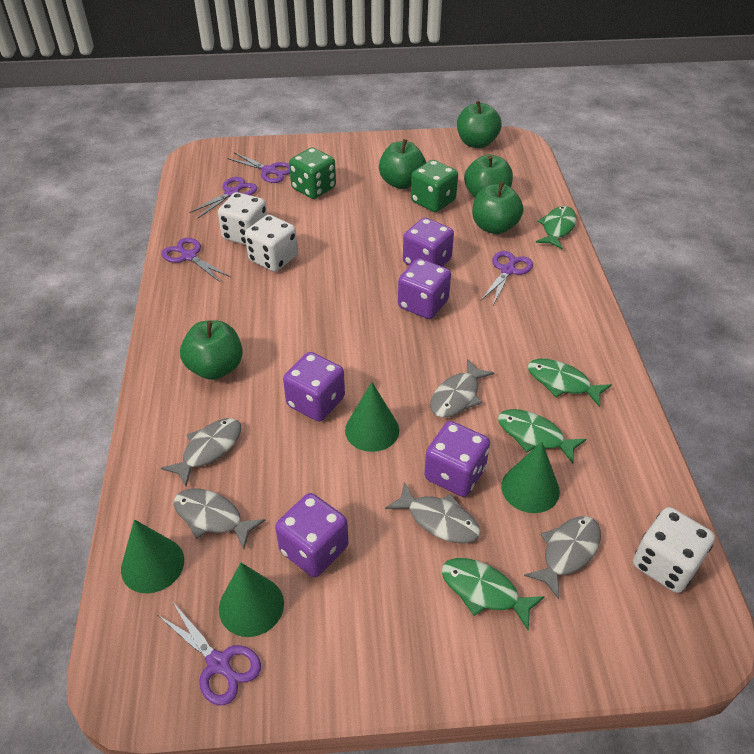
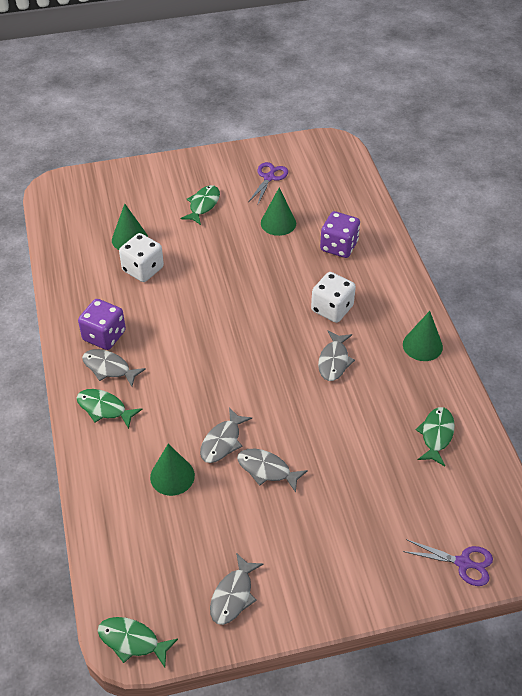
green apple: 5 -> 0
green dice: 2 -> 0
purple dice: 5 -> 2
purple scissors: 5 -> 2
white dice: 3 -> 2

